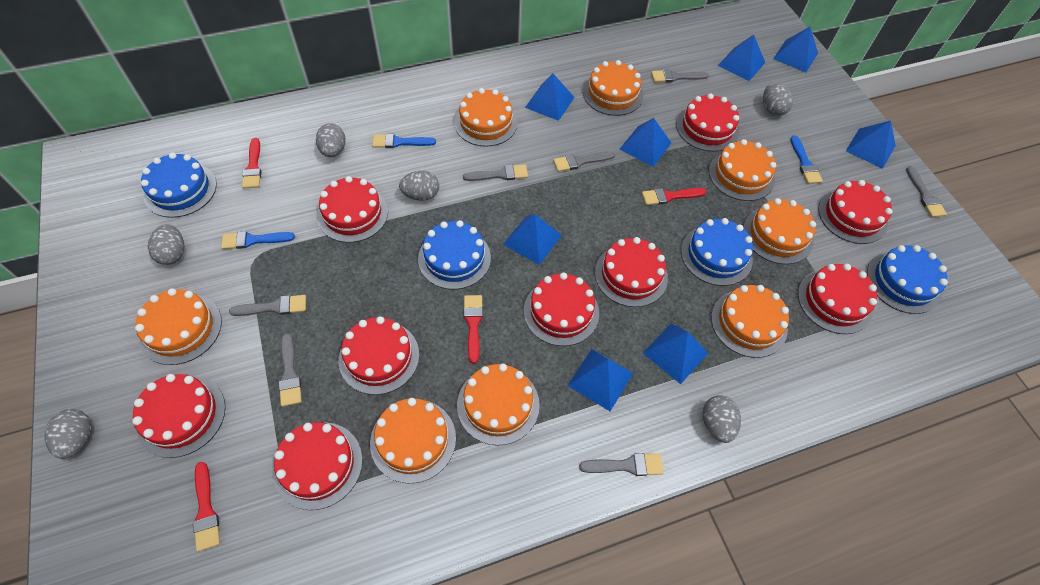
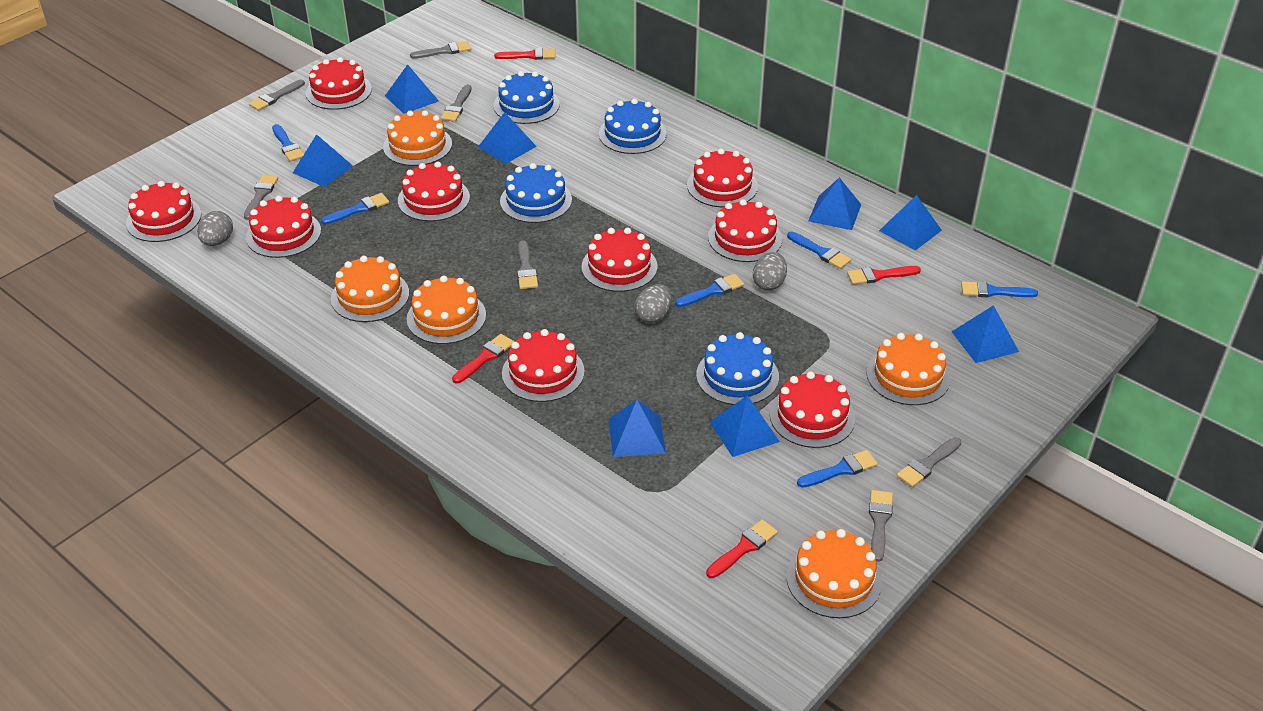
blue brush: 3 -> 6
grey egg: 6 -> 3
orange cake: 8 -> 5

